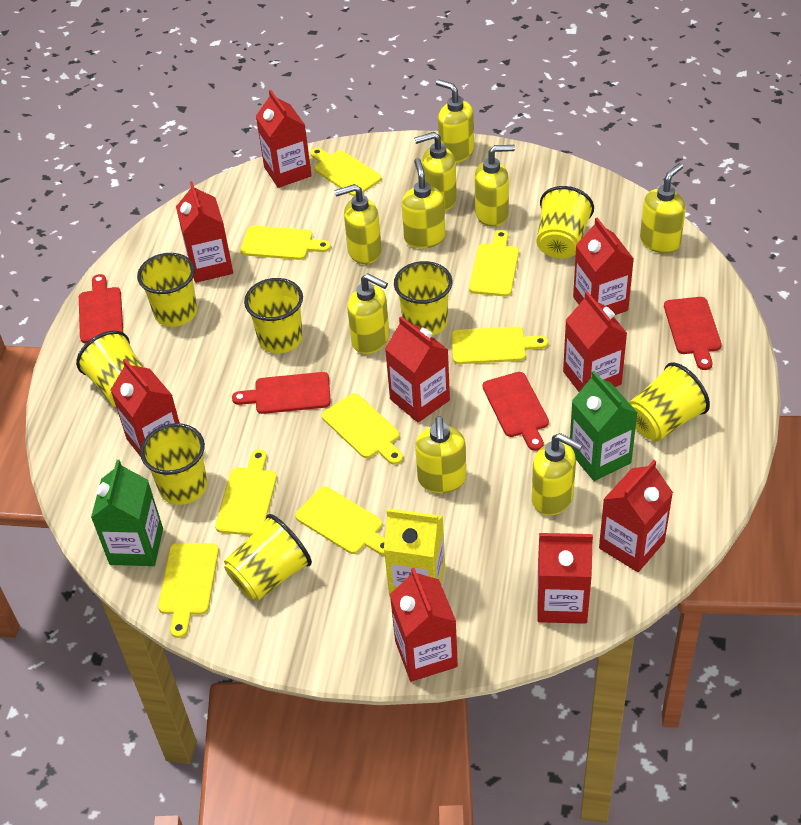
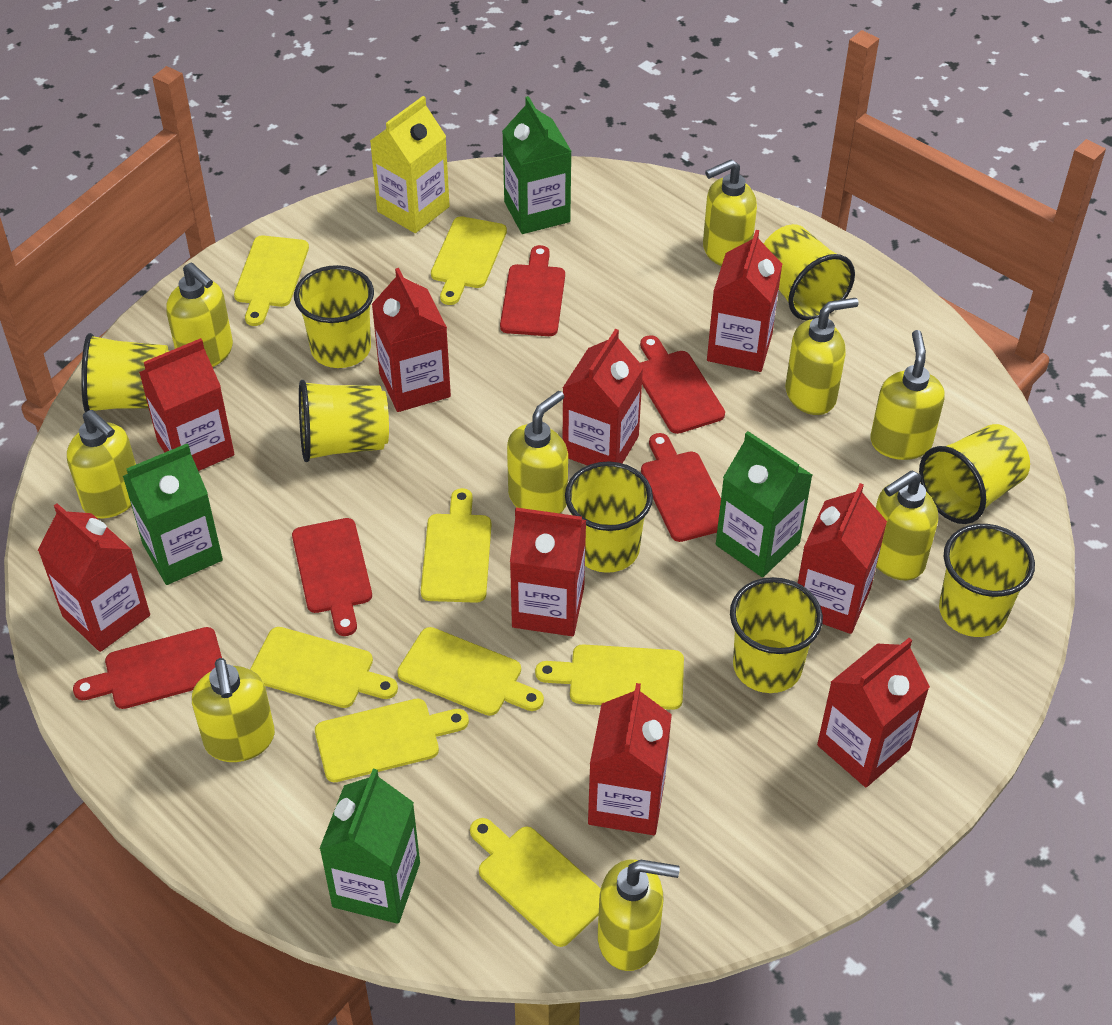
green carton: 2 -> 4
red cutting board: 4 -> 5

